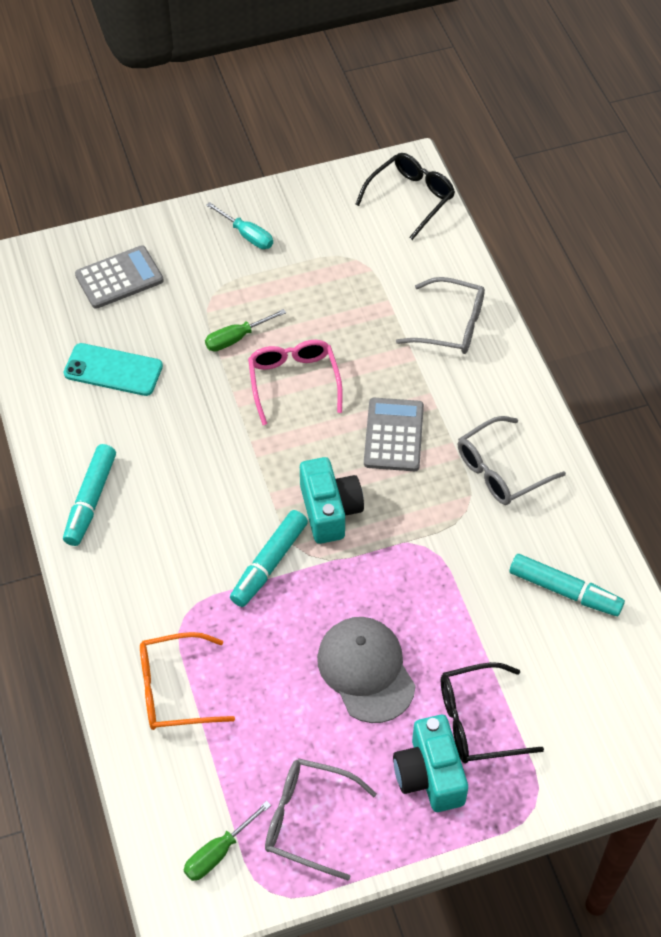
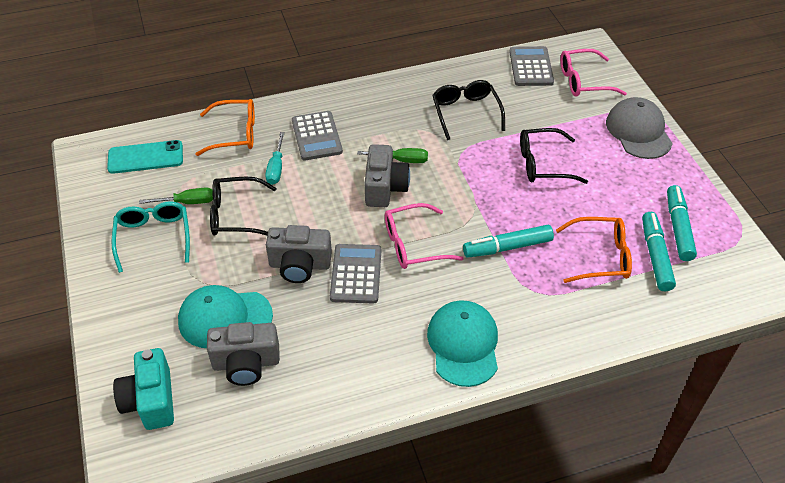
black glasses: 2 -> 3
grey calculator: 2 -> 3
grey camera: 0 -> 3
grey glasses: 3 -> 0
orange glasses: 1 -> 2
pink glasses: 1 -> 2
turquoise camera: 2 -> 1
turquoise cap: 0 -> 2
turquoise glasses: 0 -> 1

